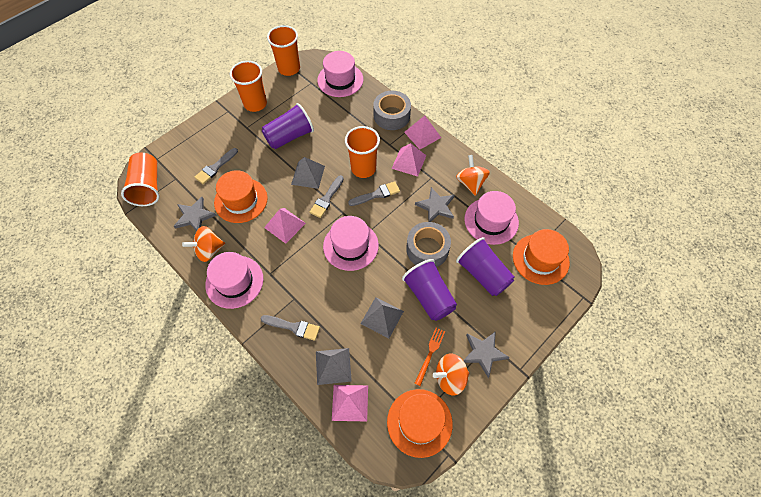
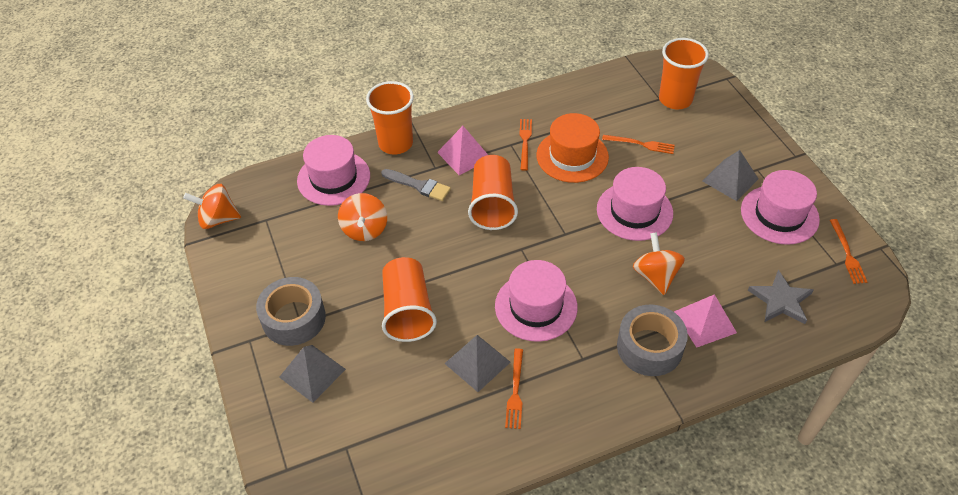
grey brush: 4 -> 1
grey star: 3 -> 1
orange fork: 1 -> 4
orange hat: 3 -> 1
pink pyramid: 4 -> 2
purple cup: 3 -> 0

